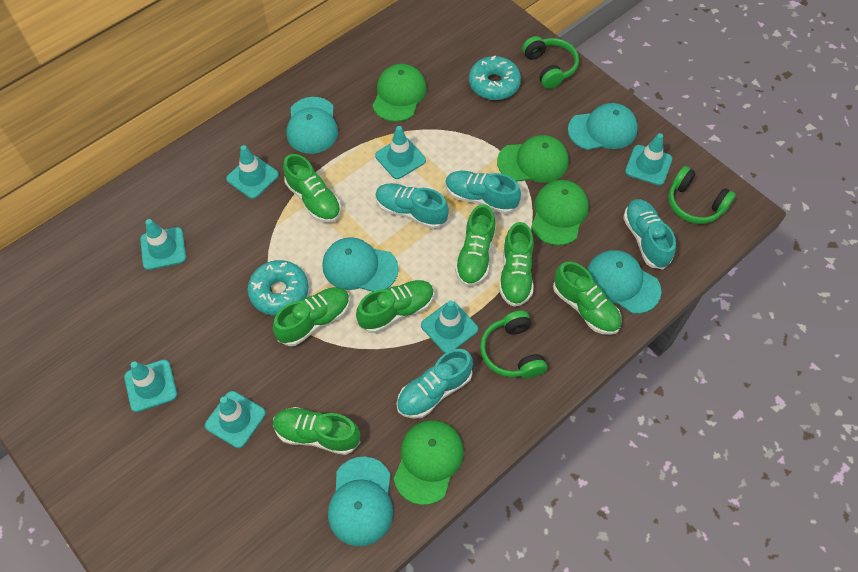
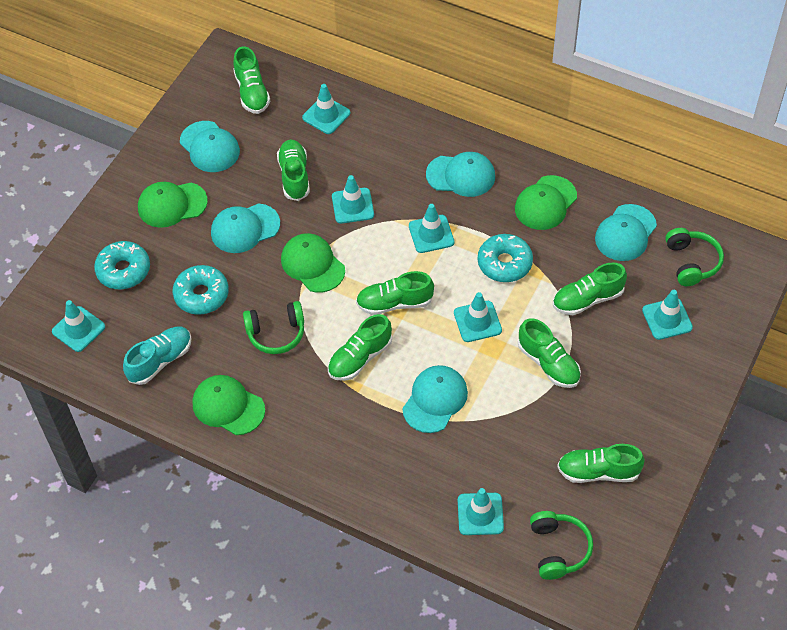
turquoise donut: 2 -> 3
turquoise shoe: 4 -> 1

